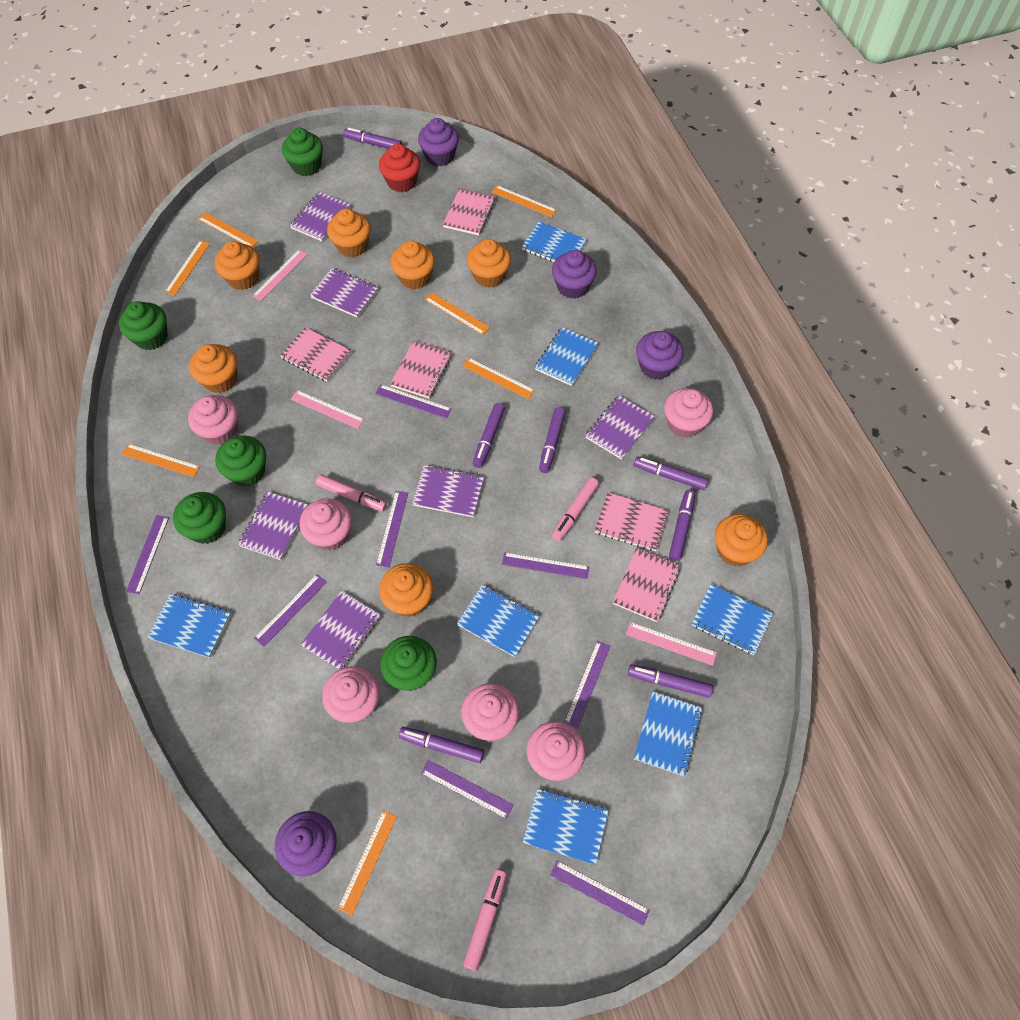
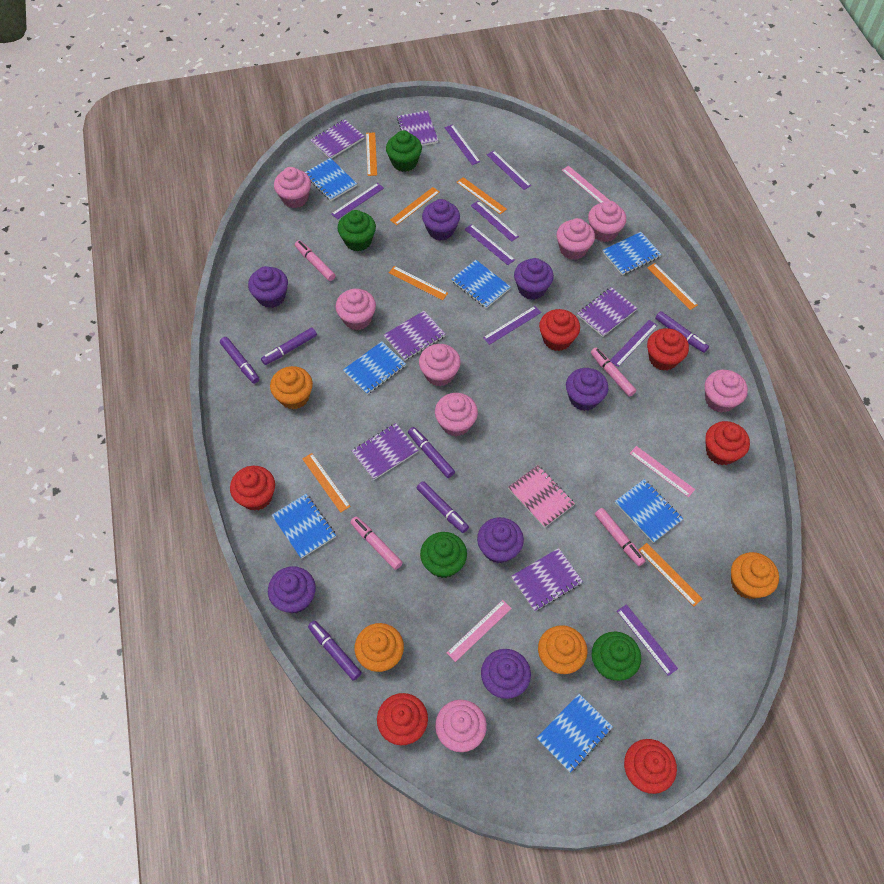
green cupcake: 5 -> 4
orange cupcake: 7 -> 4
pink cupcake: 6 -> 8
pink marker: 3 -> 4
pink notebook: 5 -> 1
purple cupcake: 4 -> 7
purple marker: 7 -> 6
red cupcake: 1 -> 6

